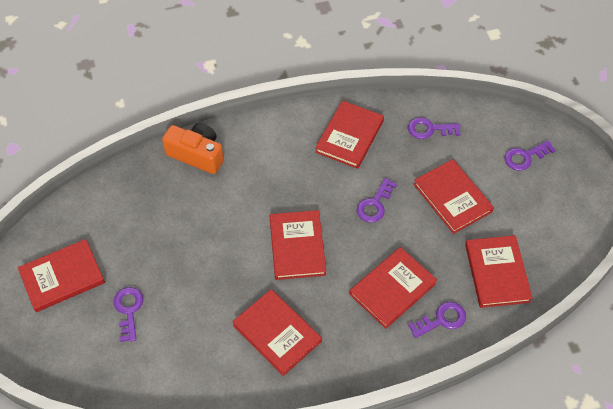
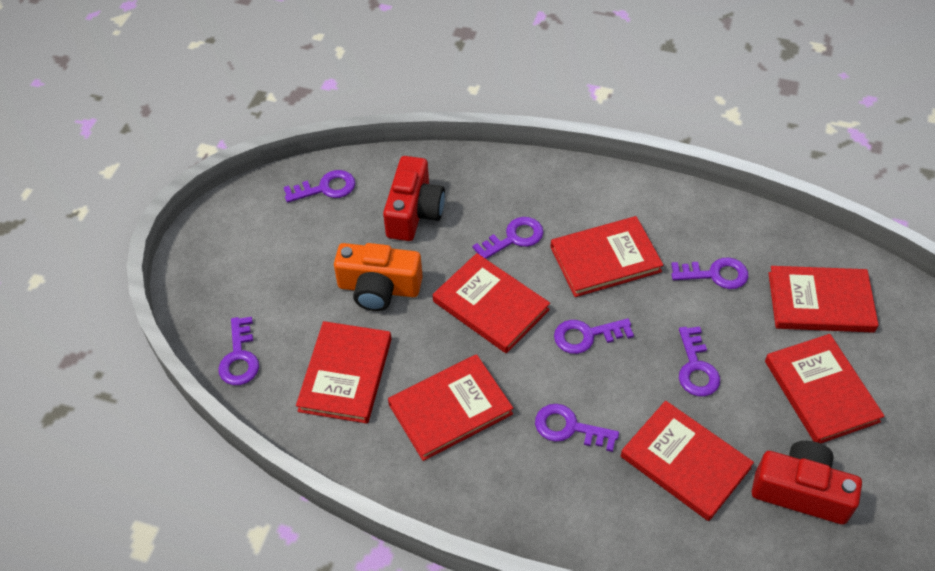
purple key: 5 -> 7
red camera: 0 -> 2

